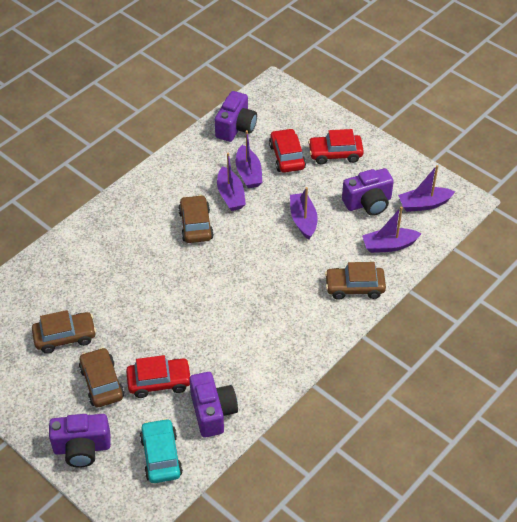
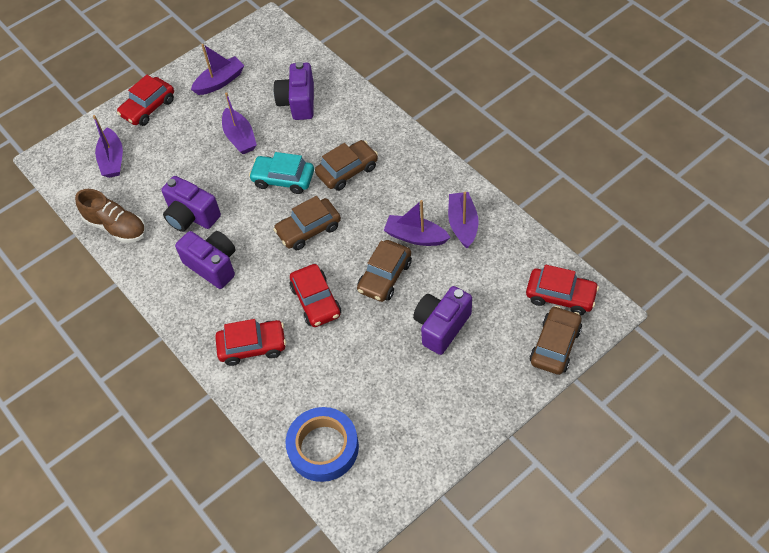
blue tape: 0 -> 1
brown shoe: 0 -> 1
red car: 3 -> 4

